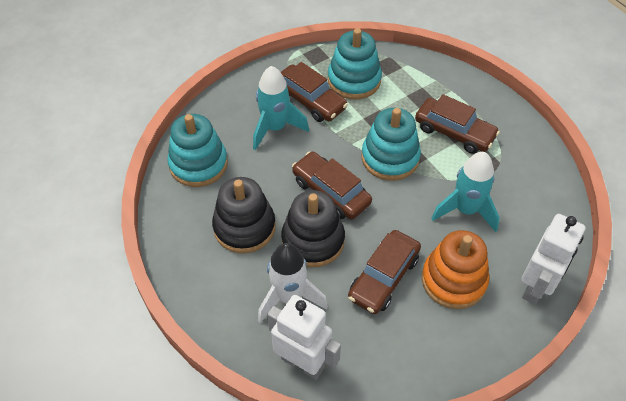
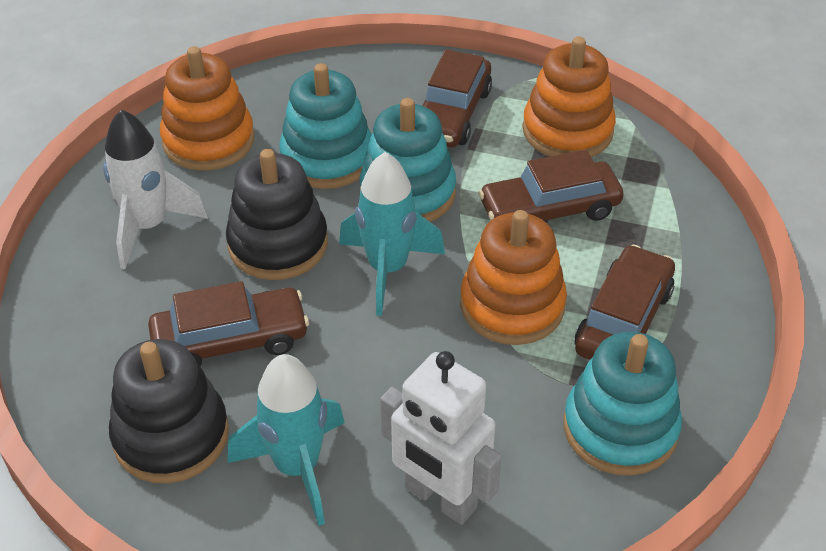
orange stacking toy: 1 -> 3
white robot: 2 -> 1

